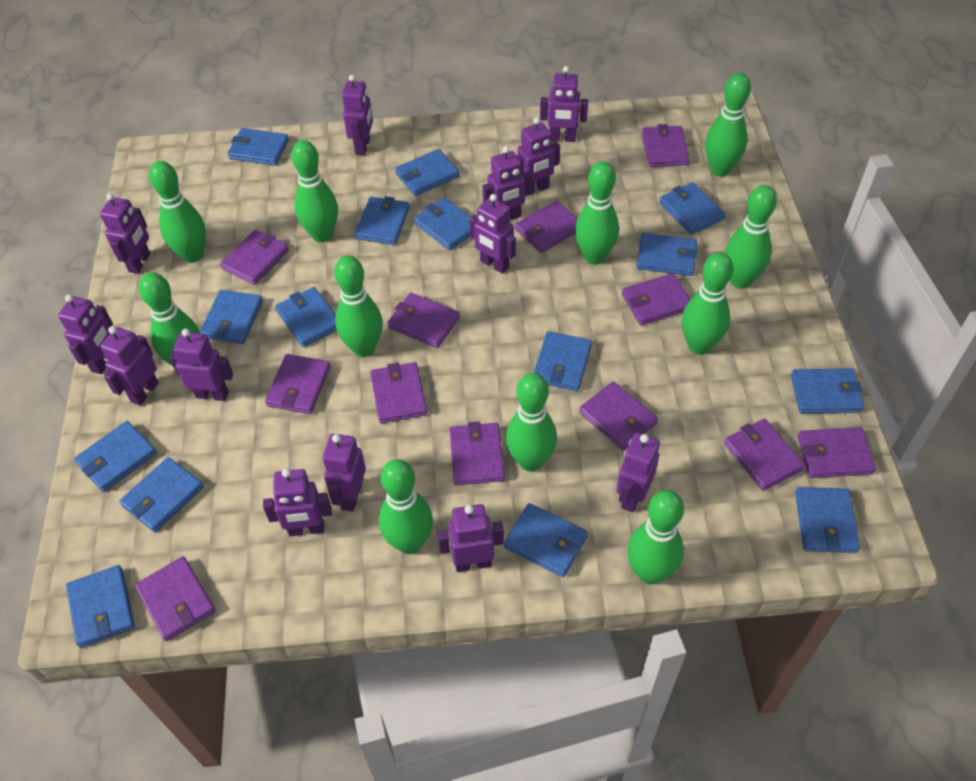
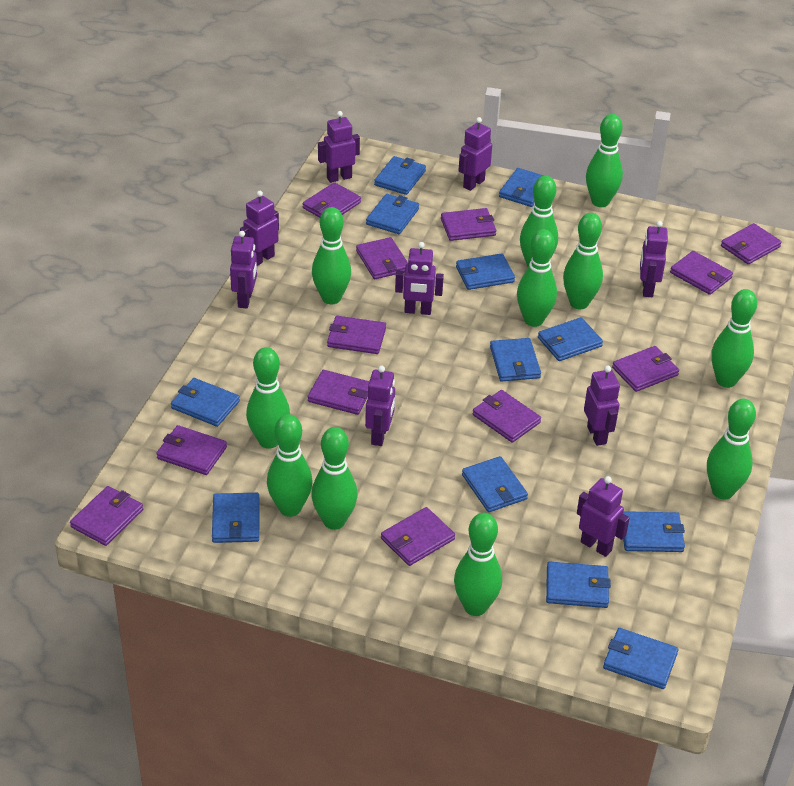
blue wallet: 15 -> 12
purple robot: 13 -> 9

